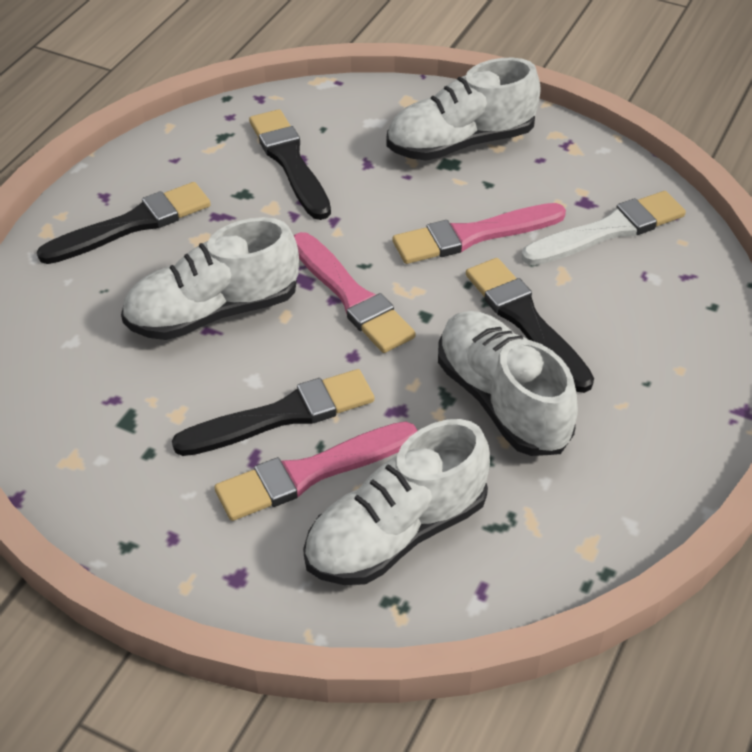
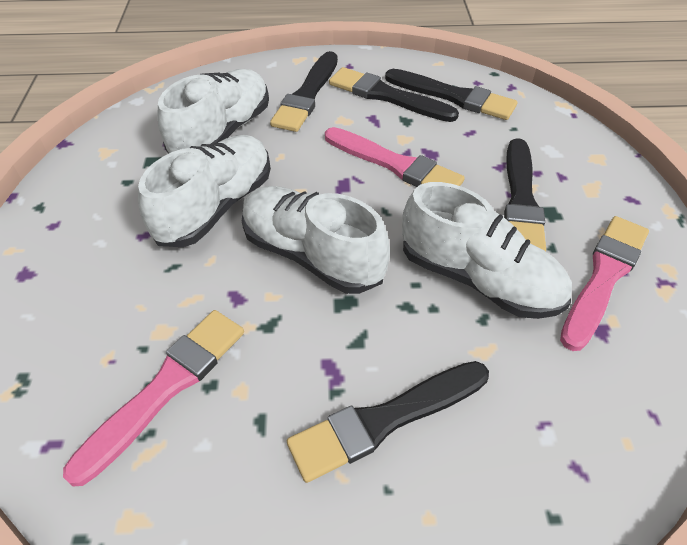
black brush: 4 -> 5
white brush: 1 -> 0

